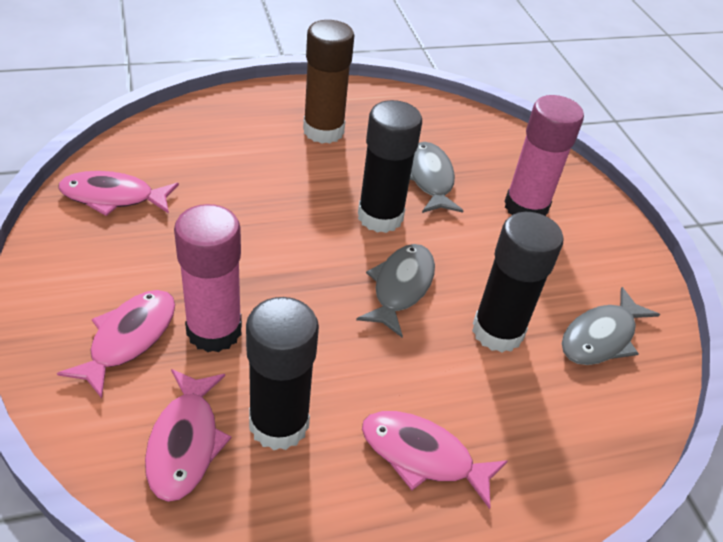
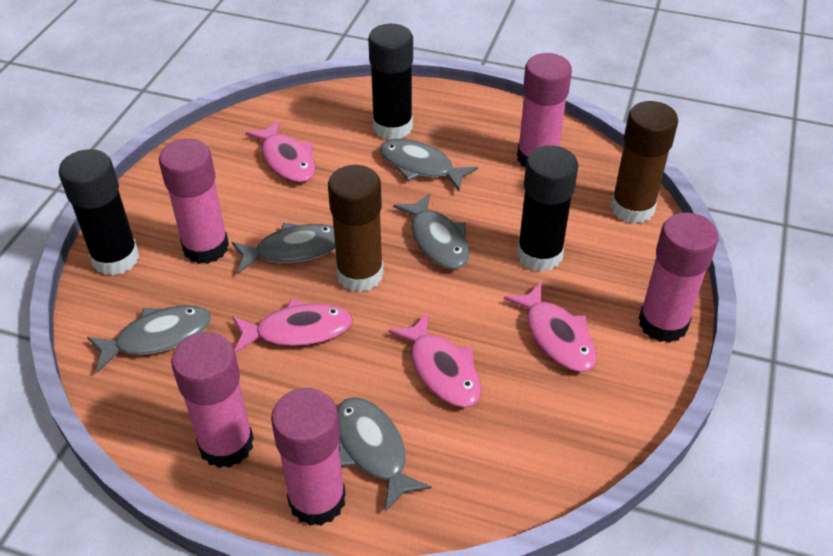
brown glue stick: 1 -> 2
grey fish: 3 -> 5
pink glue stick: 2 -> 5

